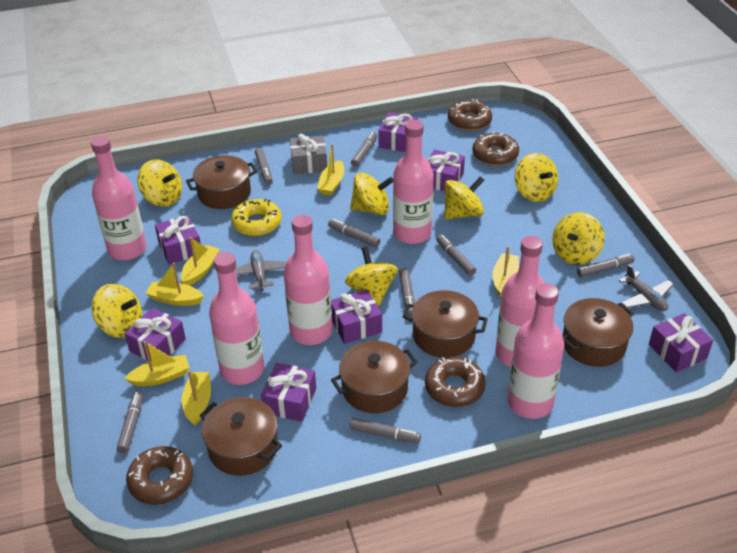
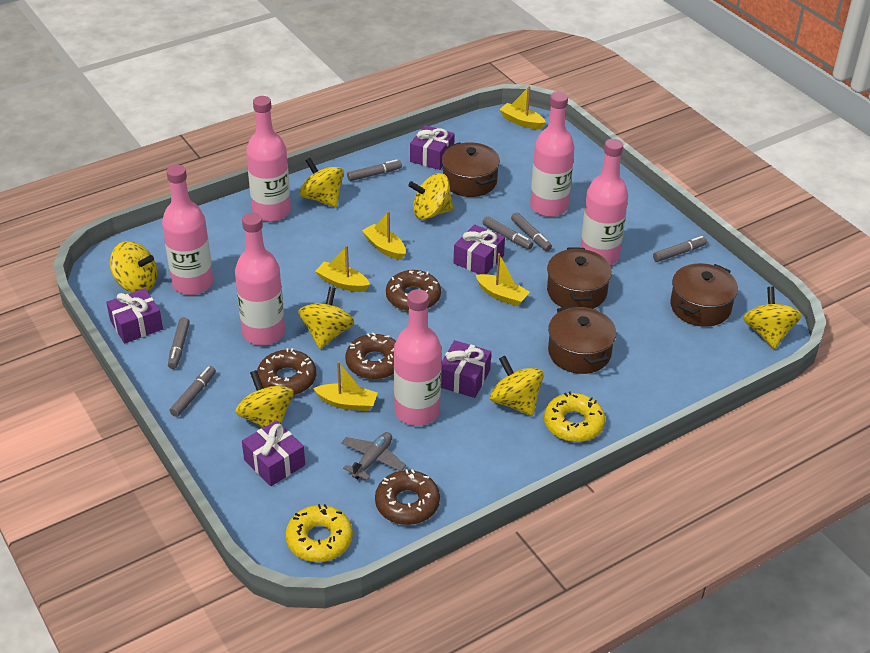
brown pot: 5 -> 4
grey gift: 1 -> 0
grey marker: 8 -> 6
grey plane: 2 -> 1
purple gift: 7 -> 5
yellow boat: 6 -> 5
yellow donut: 1 -> 2

